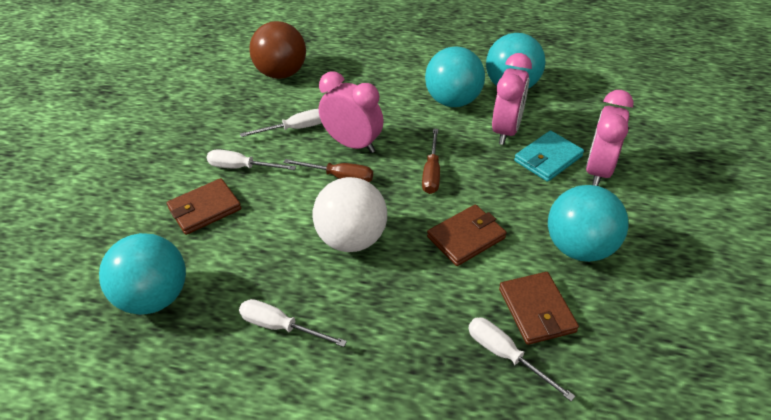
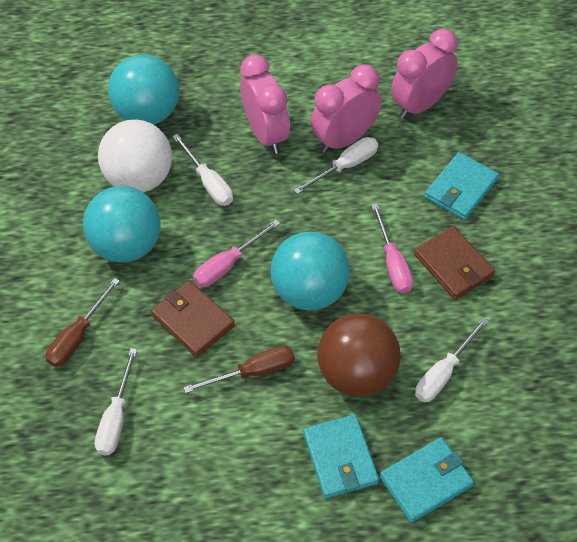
brown wallet: 3 -> 2
pink screwdriver: 0 -> 2
turquoise ball: 4 -> 3
turquoise wallet: 1 -> 3

